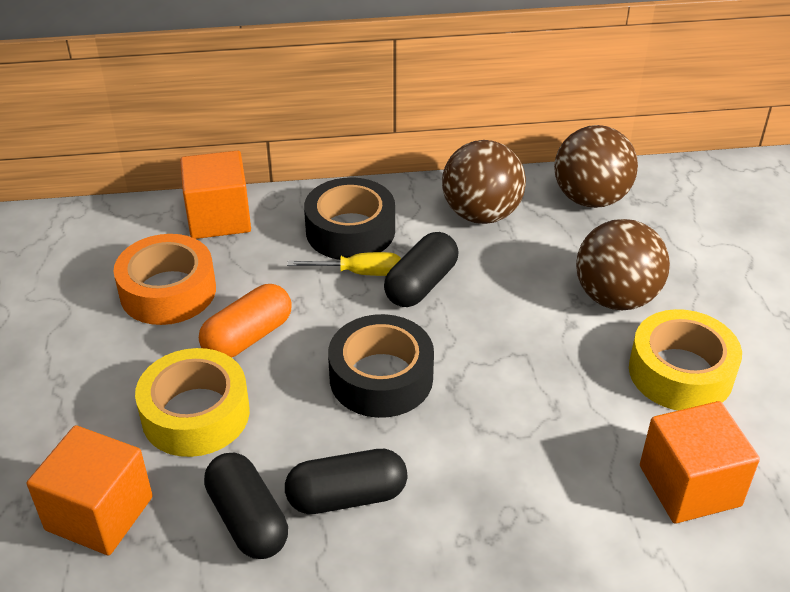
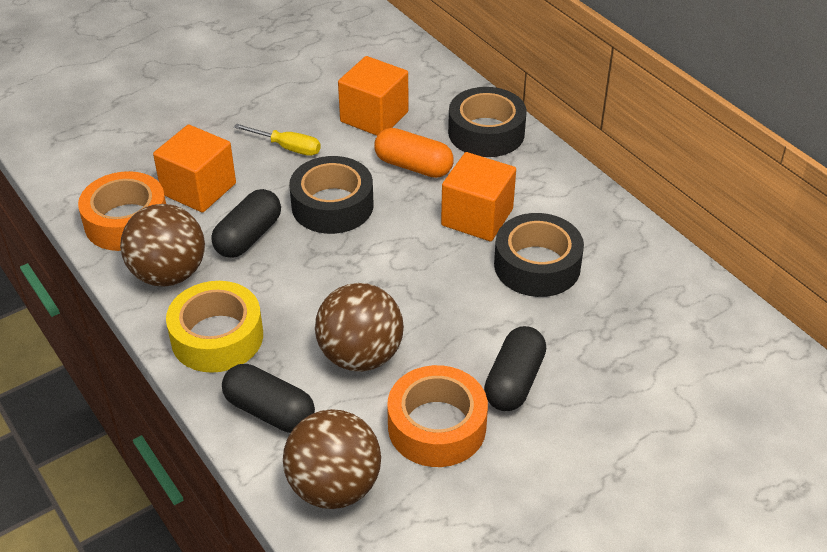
black tape: 2 -> 3
orange tape: 1 -> 2
yellow tape: 2 -> 1

